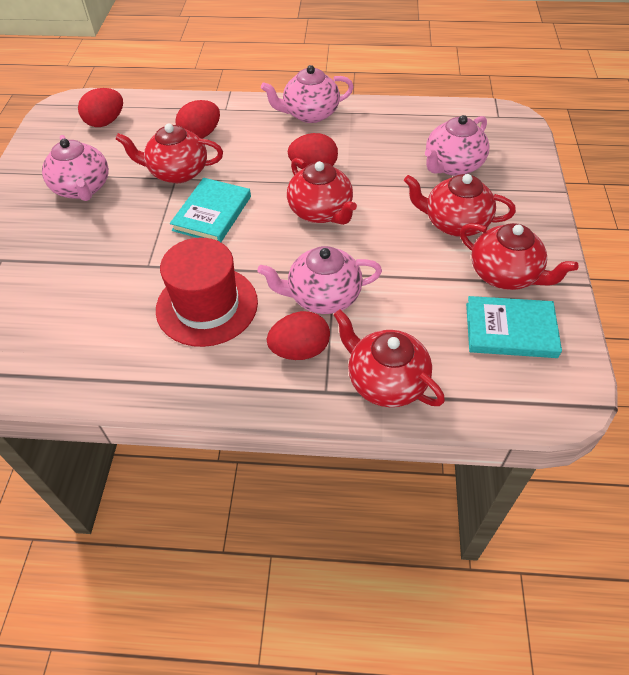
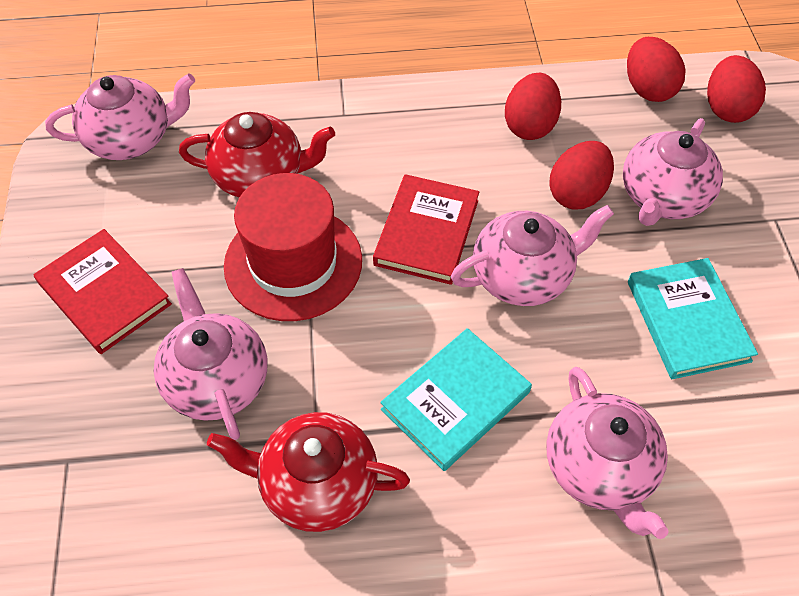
pink teapot: 4 -> 5
red book: 0 -> 2
red teapot: 5 -> 2

